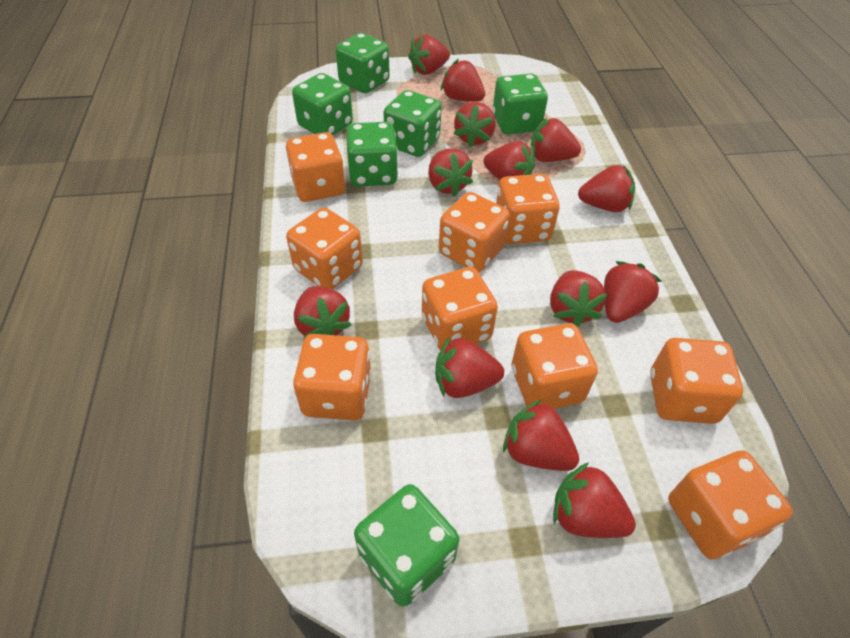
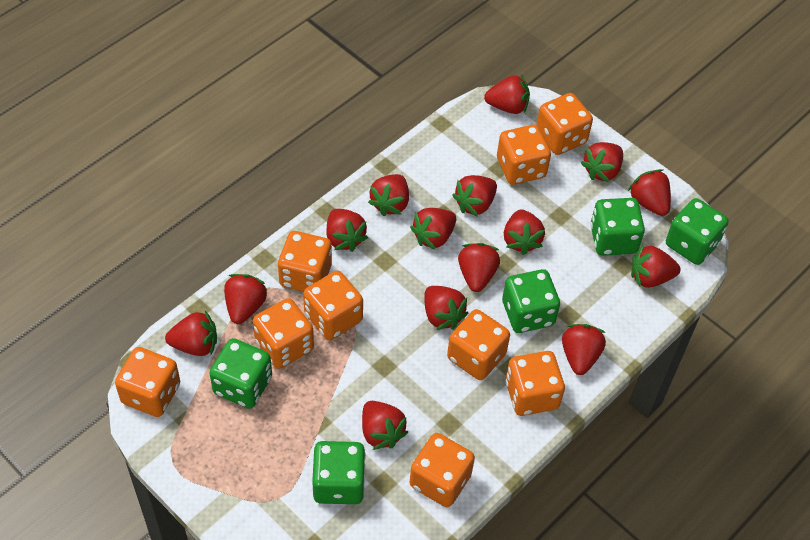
green dice: 6 -> 5
red strawberry: 13 -> 15

